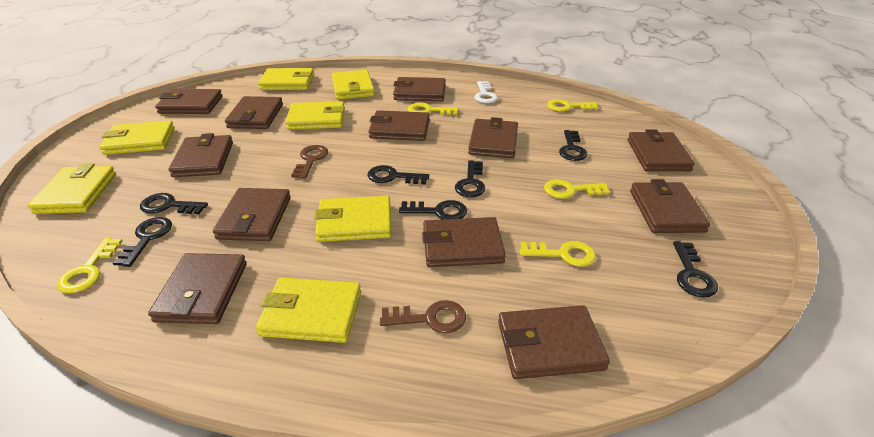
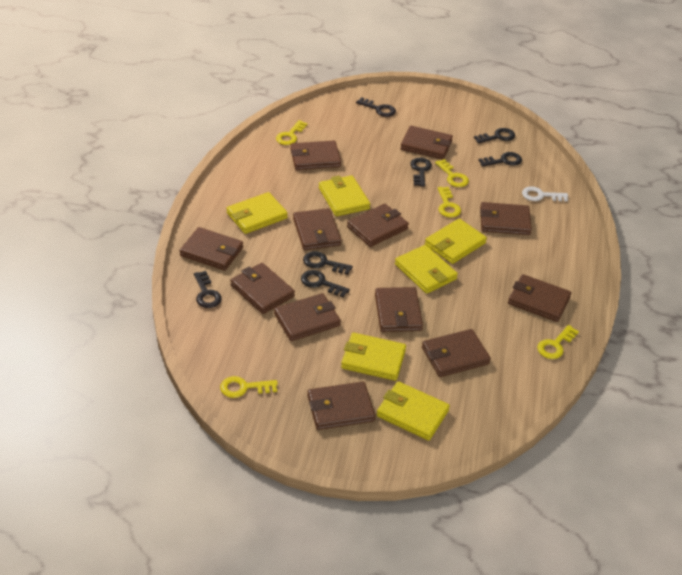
brown key: 2 -> 0
yellow wallet: 7 -> 6

